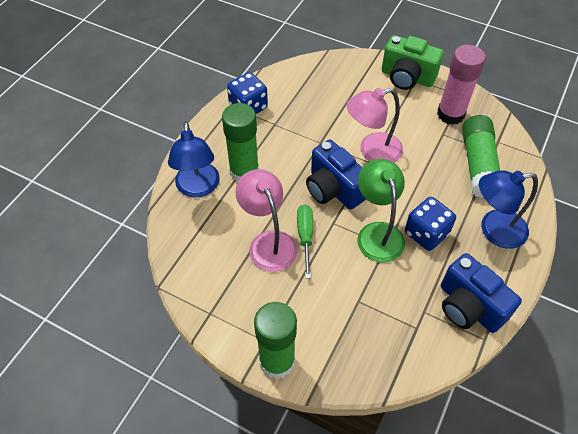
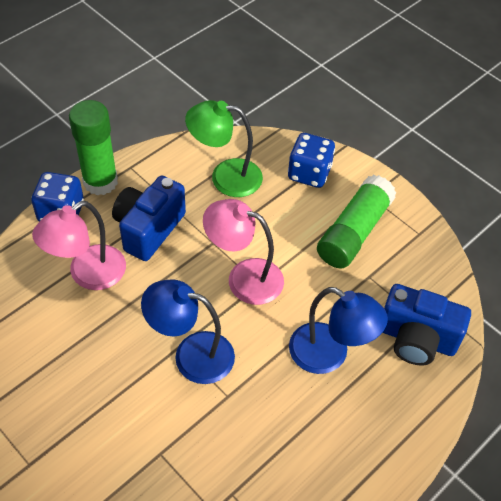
green camera: 1 -> 0
green glue stick: 3 -> 2
green screwdriver: 1 -> 0
pink glue stick: 1 -> 0

